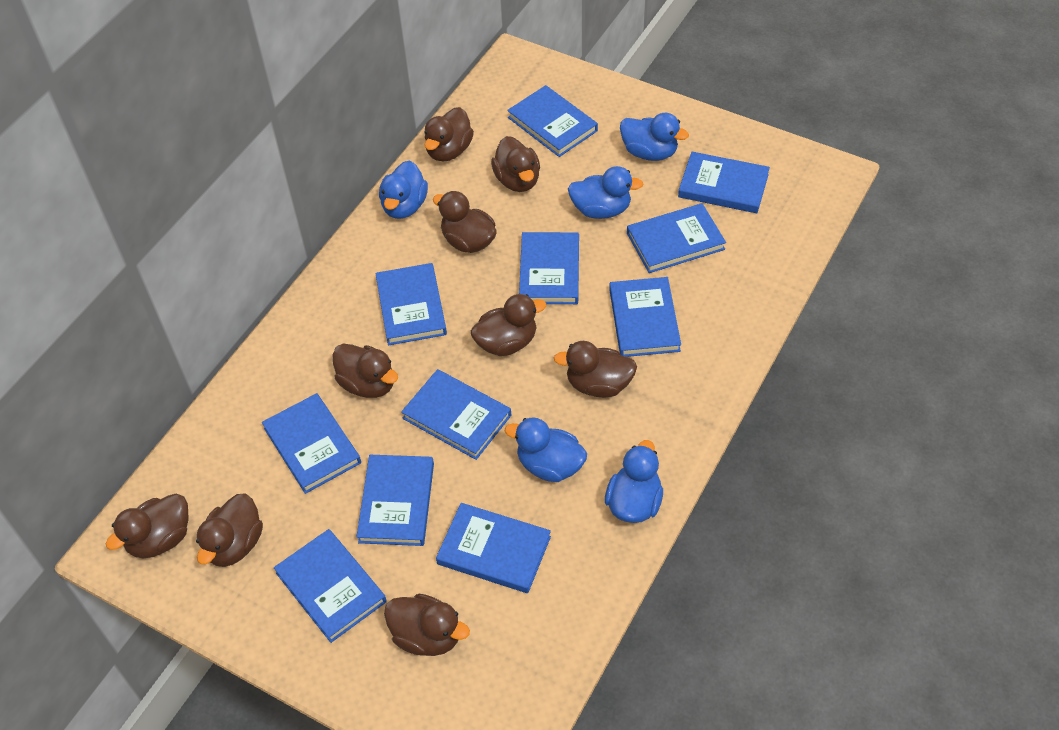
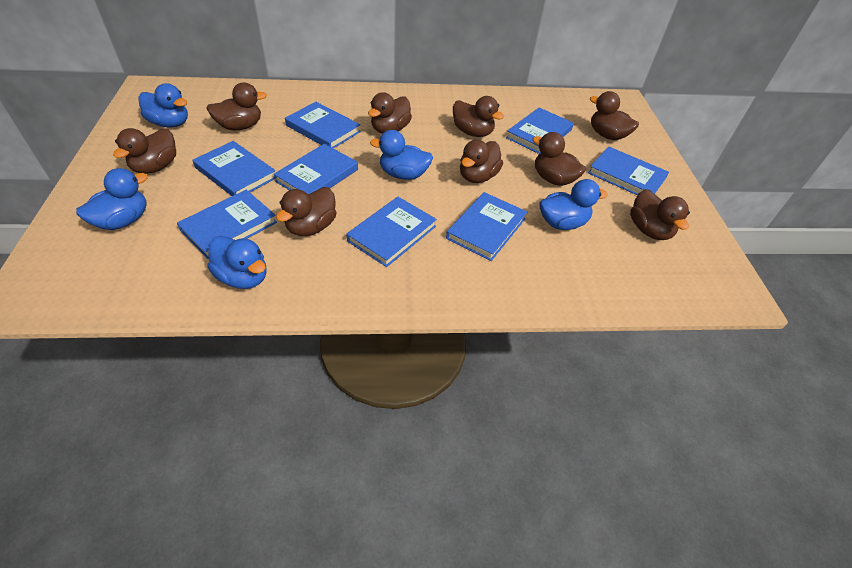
blue book: 11 -> 8

